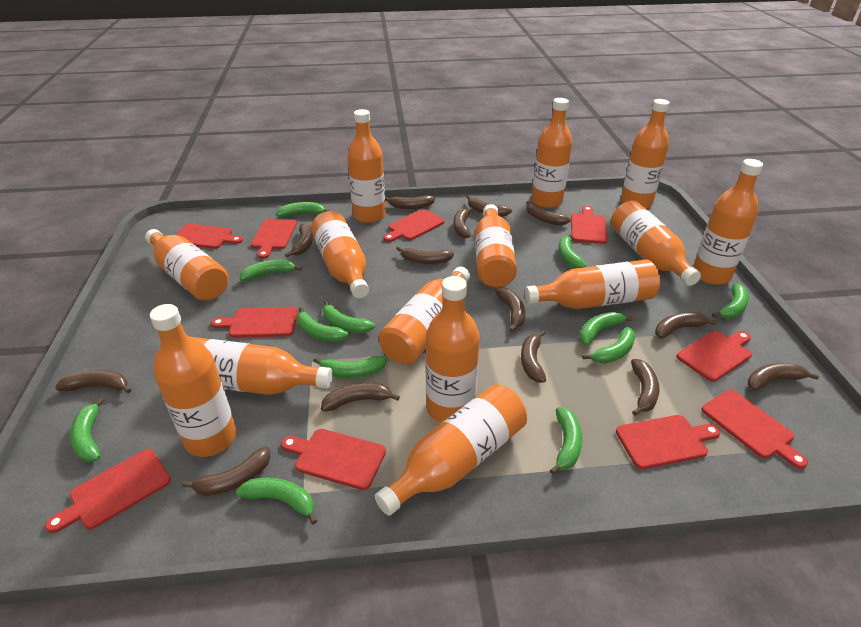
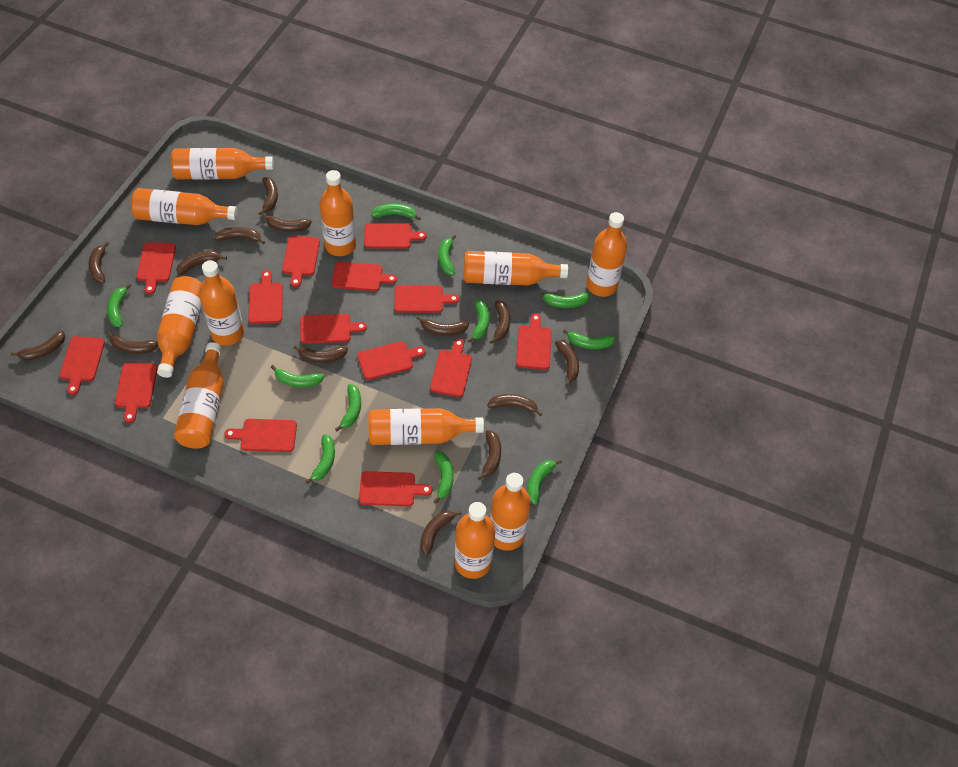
green banana: 12 -> 11
orange bottle: 14 -> 11
red cutting board: 10 -> 14

